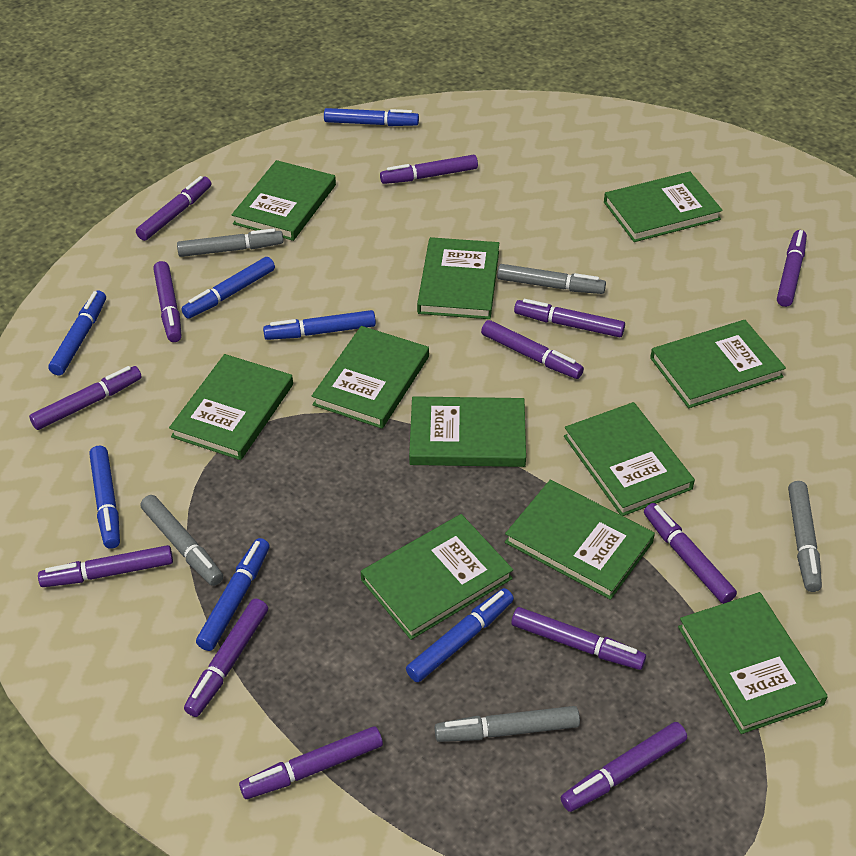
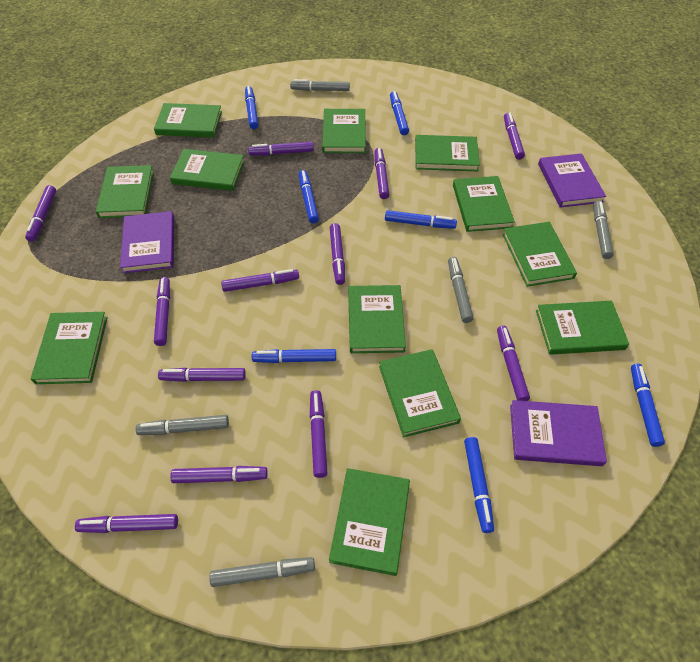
green book: 11 -> 12
purple book: 0 -> 3
purple marker: 13 -> 12

